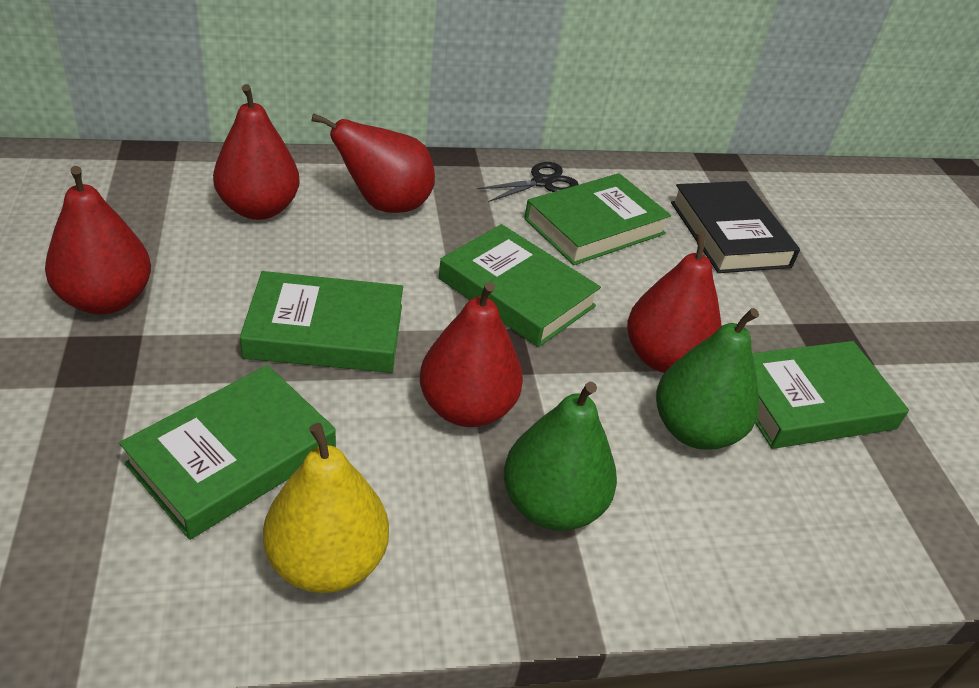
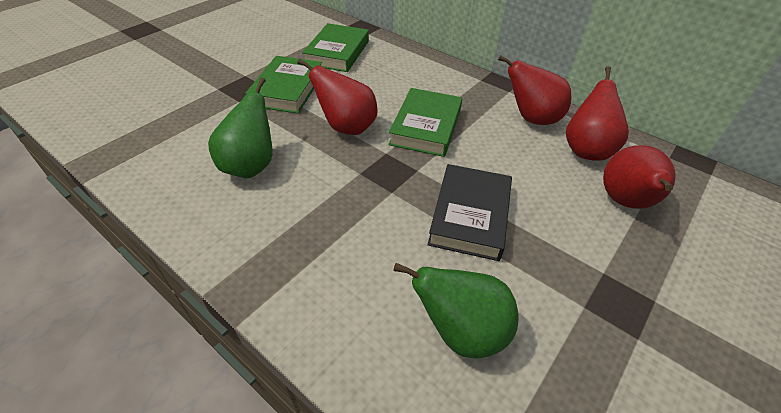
black scissors: 1 -> 0
green book: 5 -> 3
red pear: 5 -> 4
yellow pear: 1 -> 0

